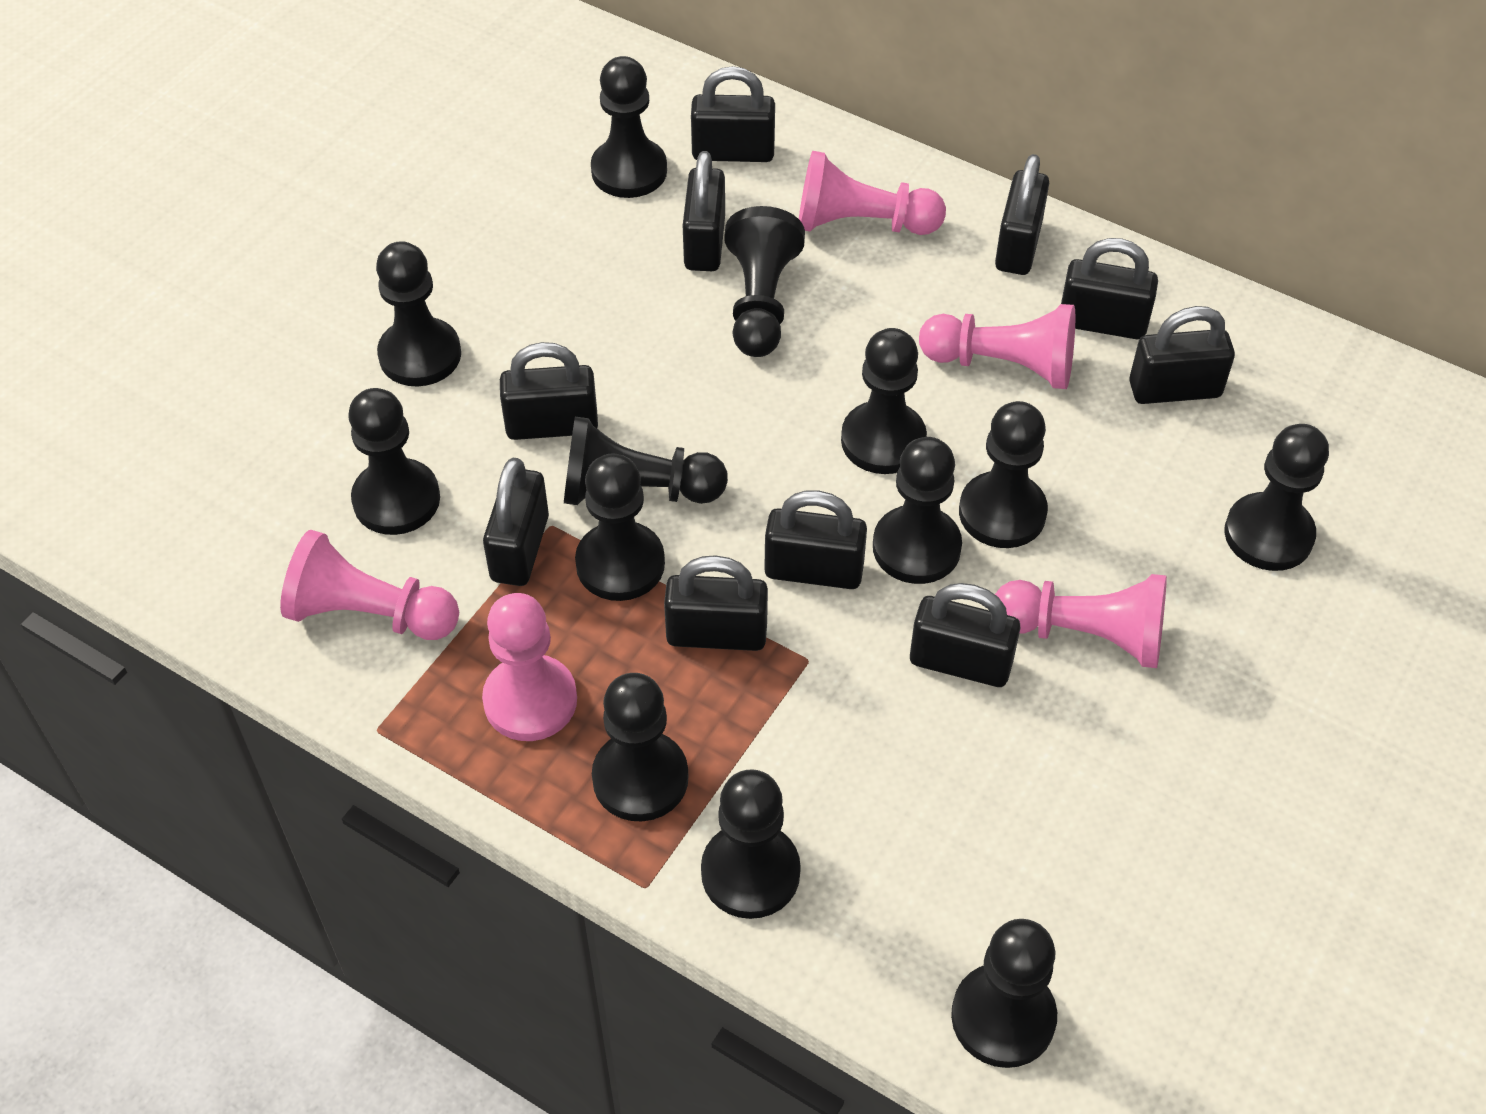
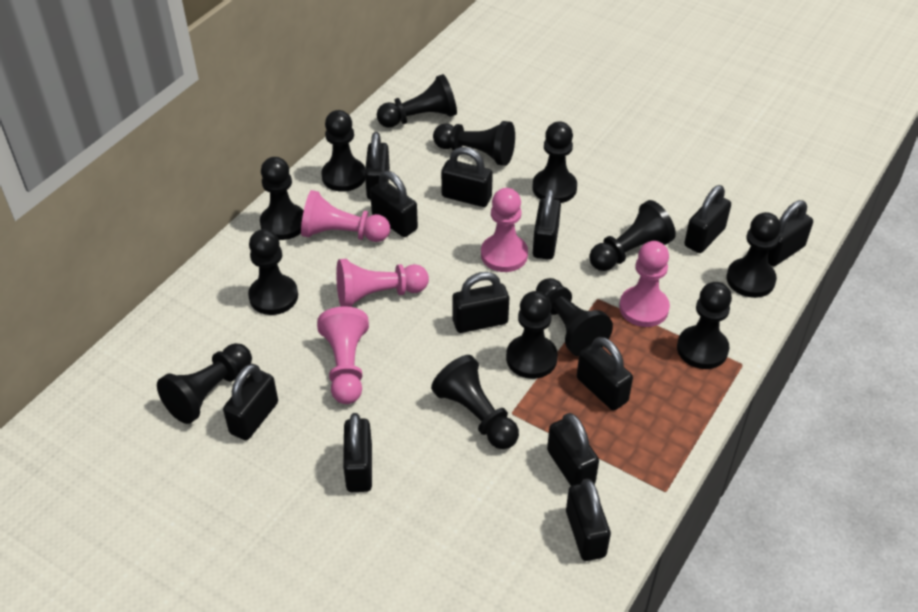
black padlock: 10 -> 12

